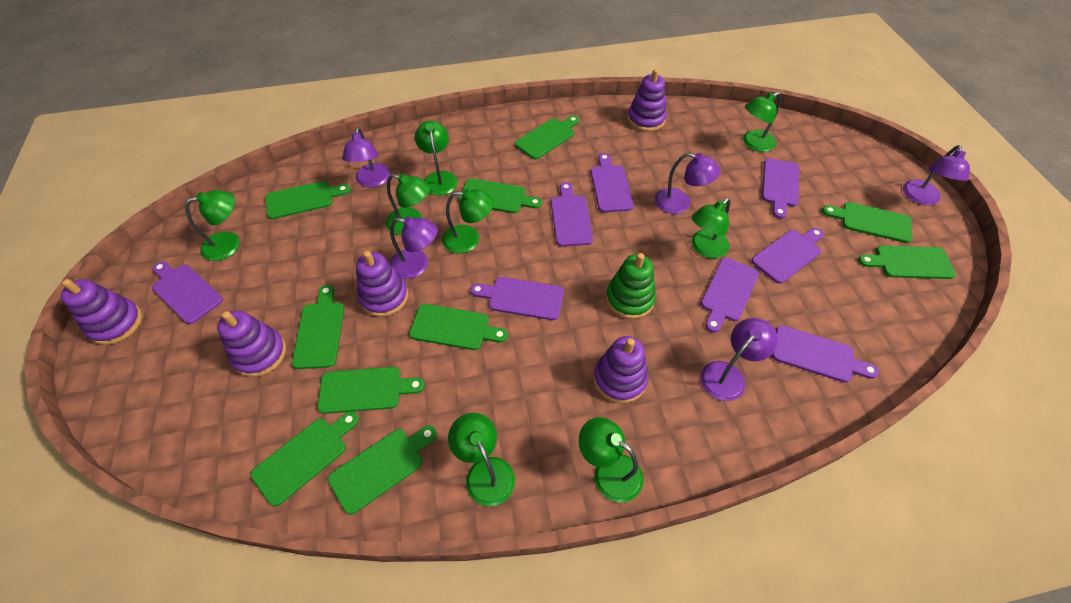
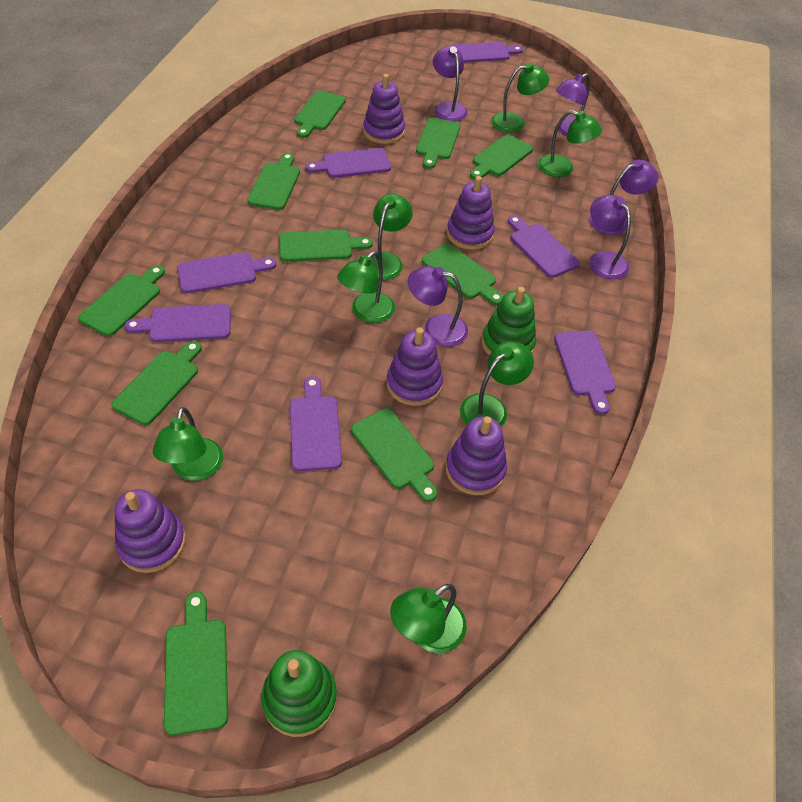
green lamp: 8 -> 7
green stacking toy: 1 -> 2
purple cutting board: 8 -> 7

